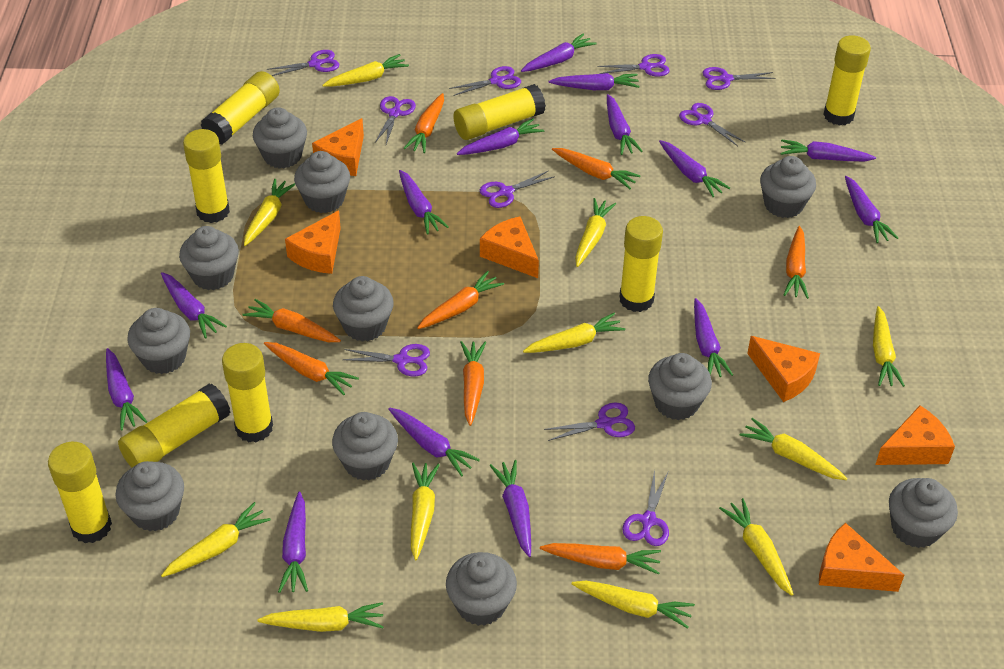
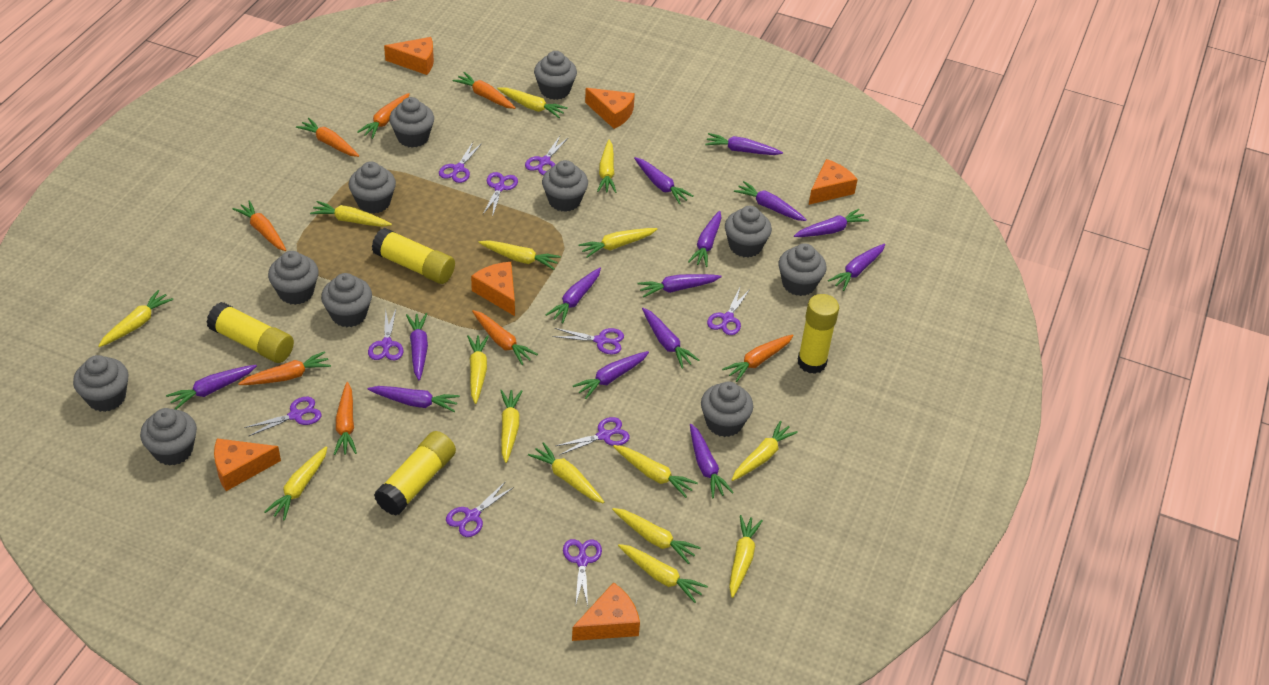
yellow carrot: 11 -> 15
yellow glue stick: 8 -> 4

